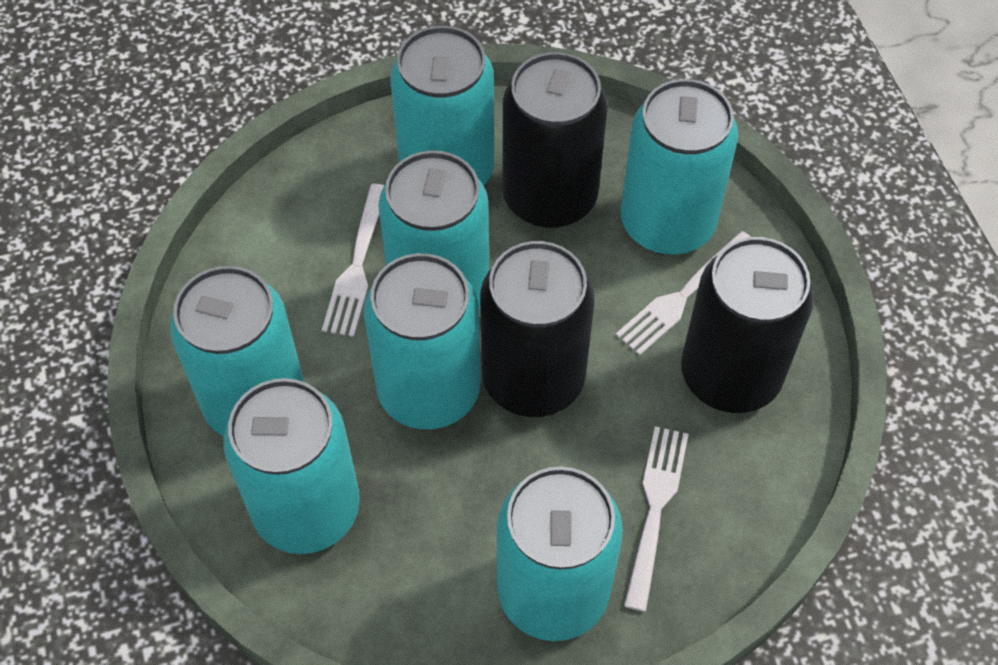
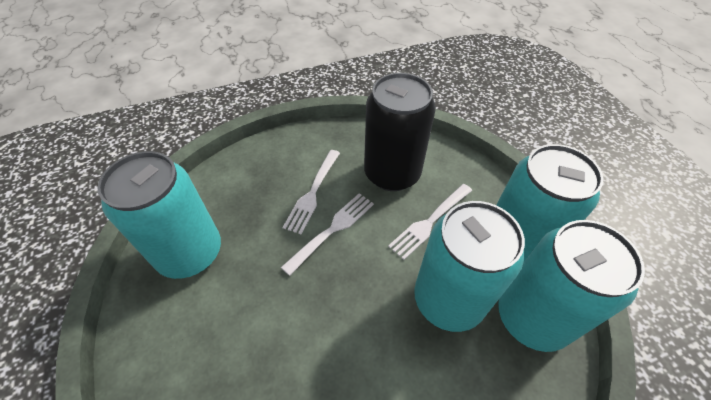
black can: 3 -> 1
turquoise can: 7 -> 4

